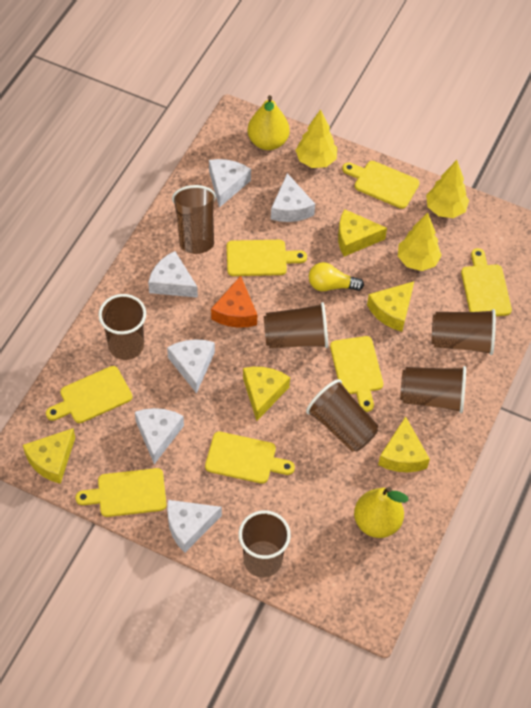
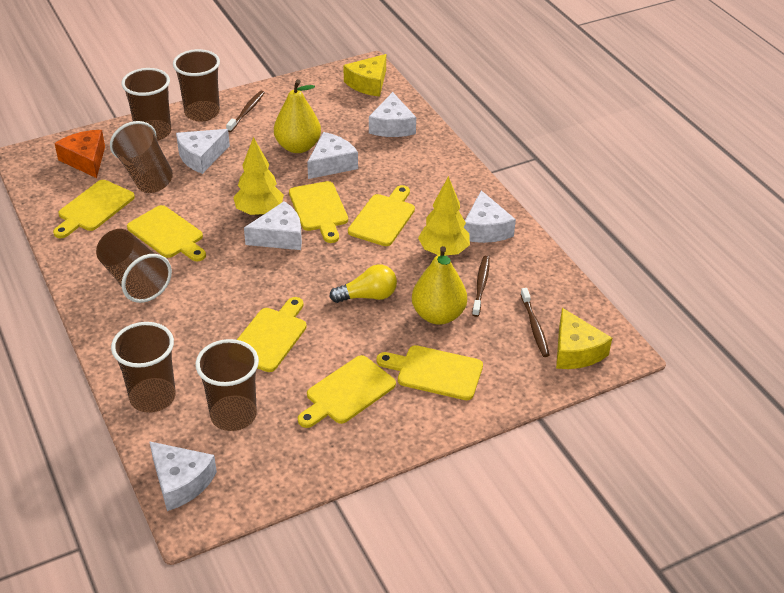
brown cup: 7 -> 6
brown toothbrush: 0 -> 3
yellow cheese: 5 -> 2
yellow tree: 3 -> 2

